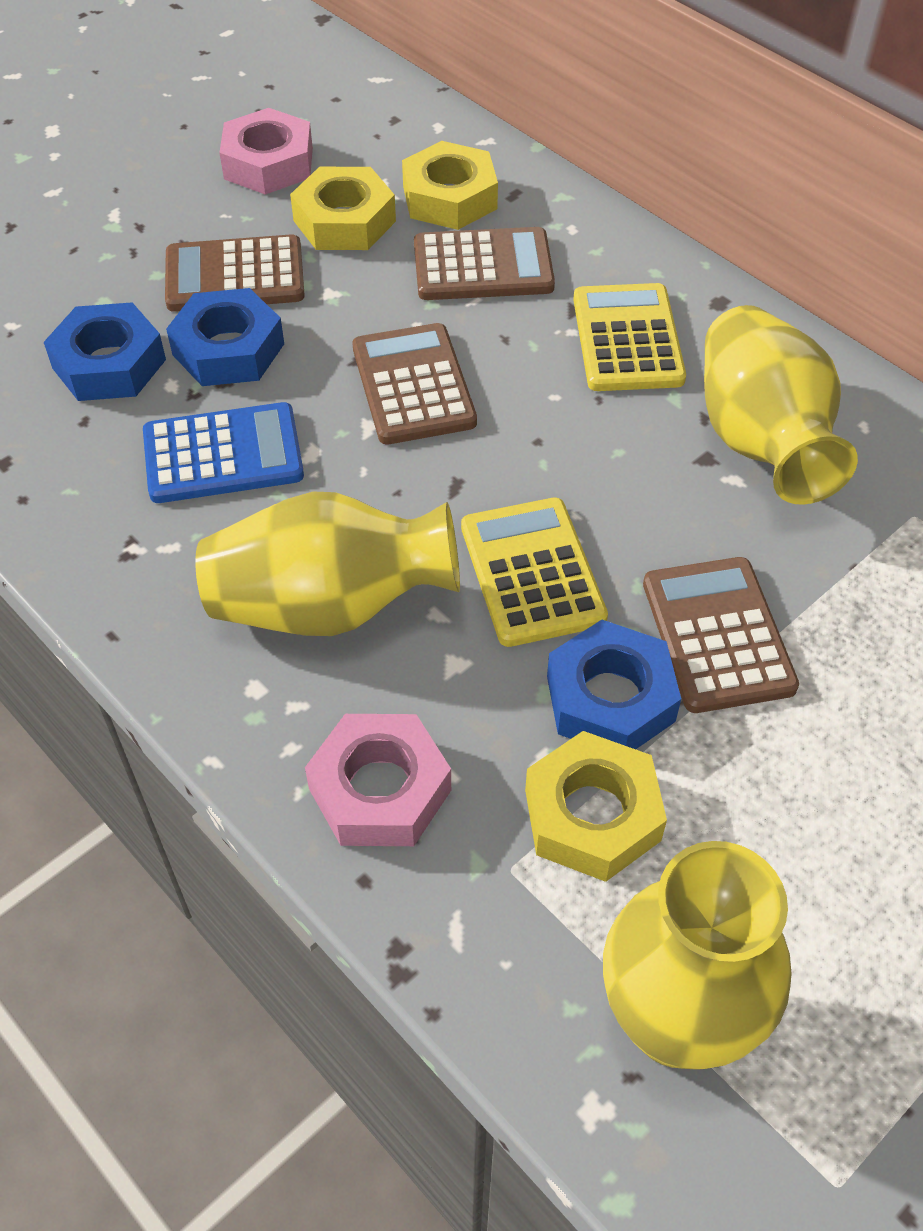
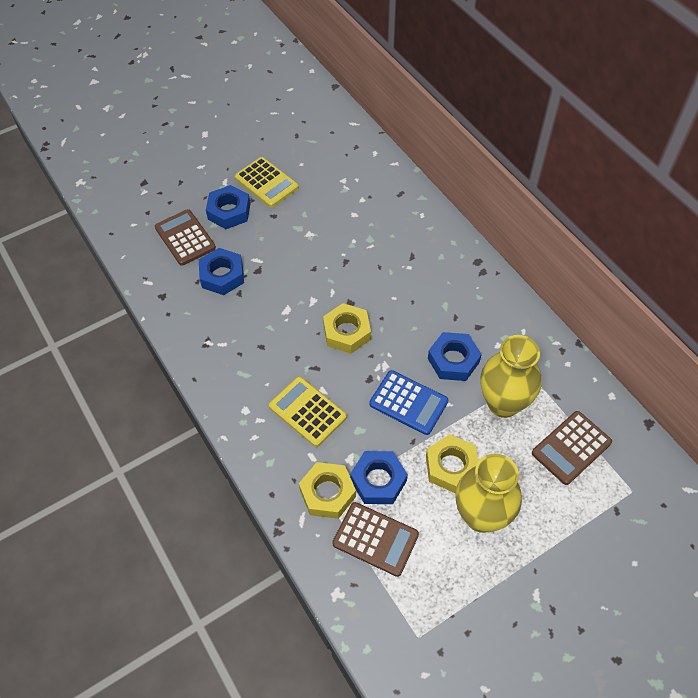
blue nut: 3 -> 4
brown calculator: 4 -> 3
pink nut: 2 -> 0
yellow vase: 3 -> 2

